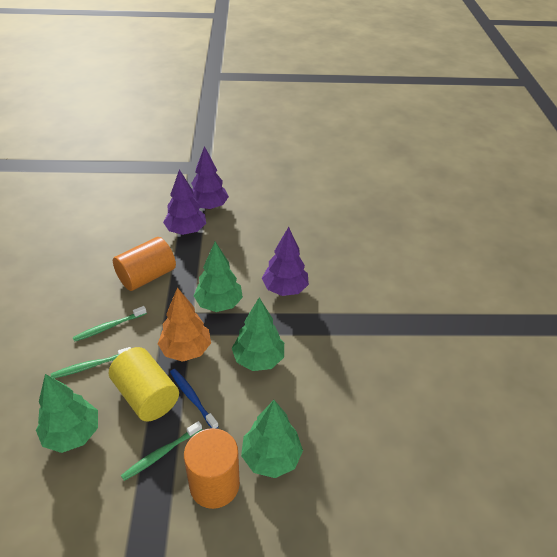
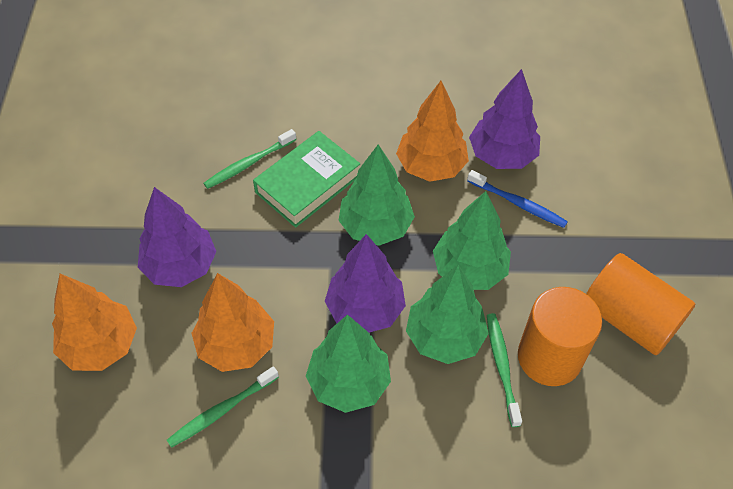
green book: 0 -> 1
orange tree: 1 -> 3
yellow cylinder: 1 -> 0

